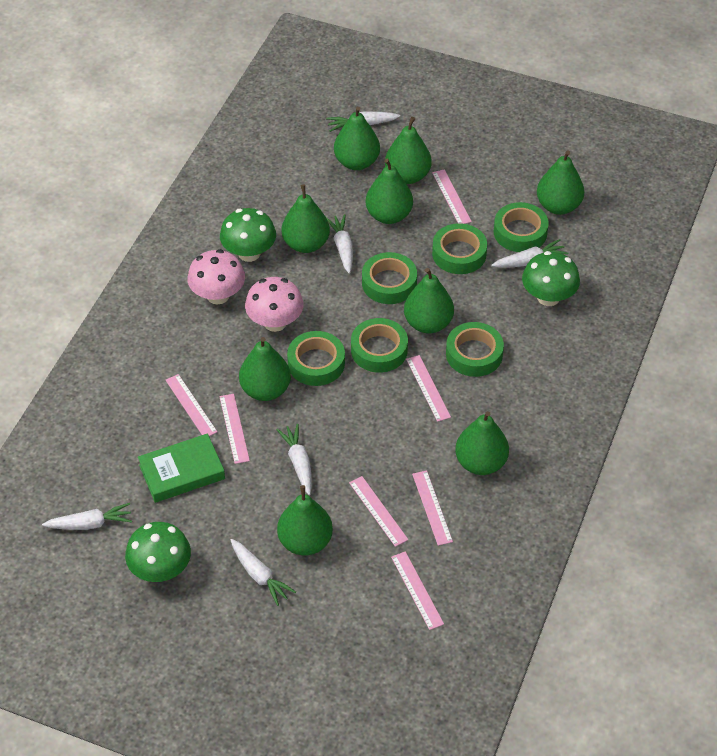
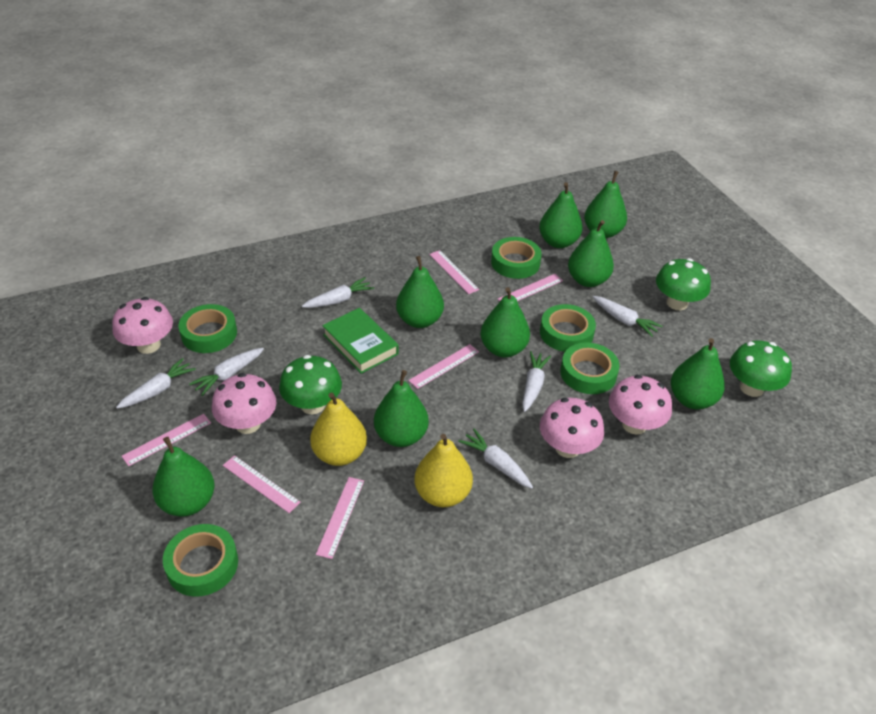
green pear: 9 -> 8
green tape: 6 -> 5
pink mushroom: 2 -> 4
pink ruler: 7 -> 6
yellow pear: 0 -> 2

